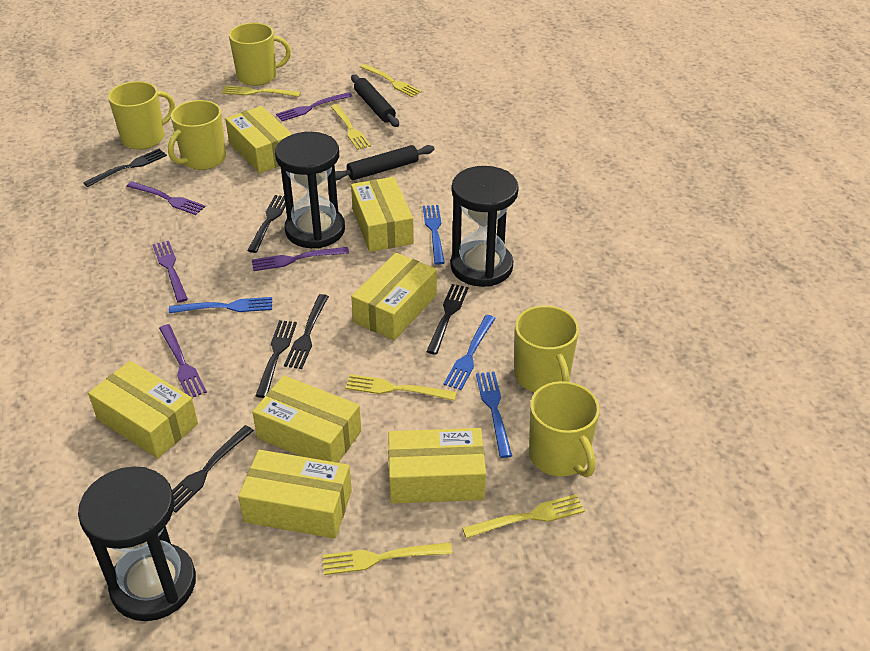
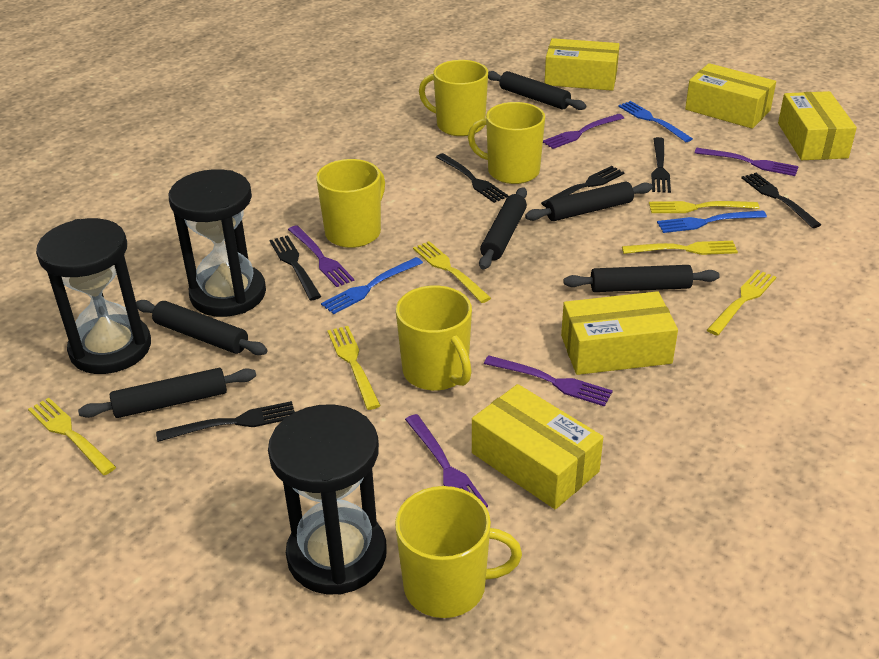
black rolling pin: 2 -> 6
blue fork: 4 -> 3
yellow box: 7 -> 5

